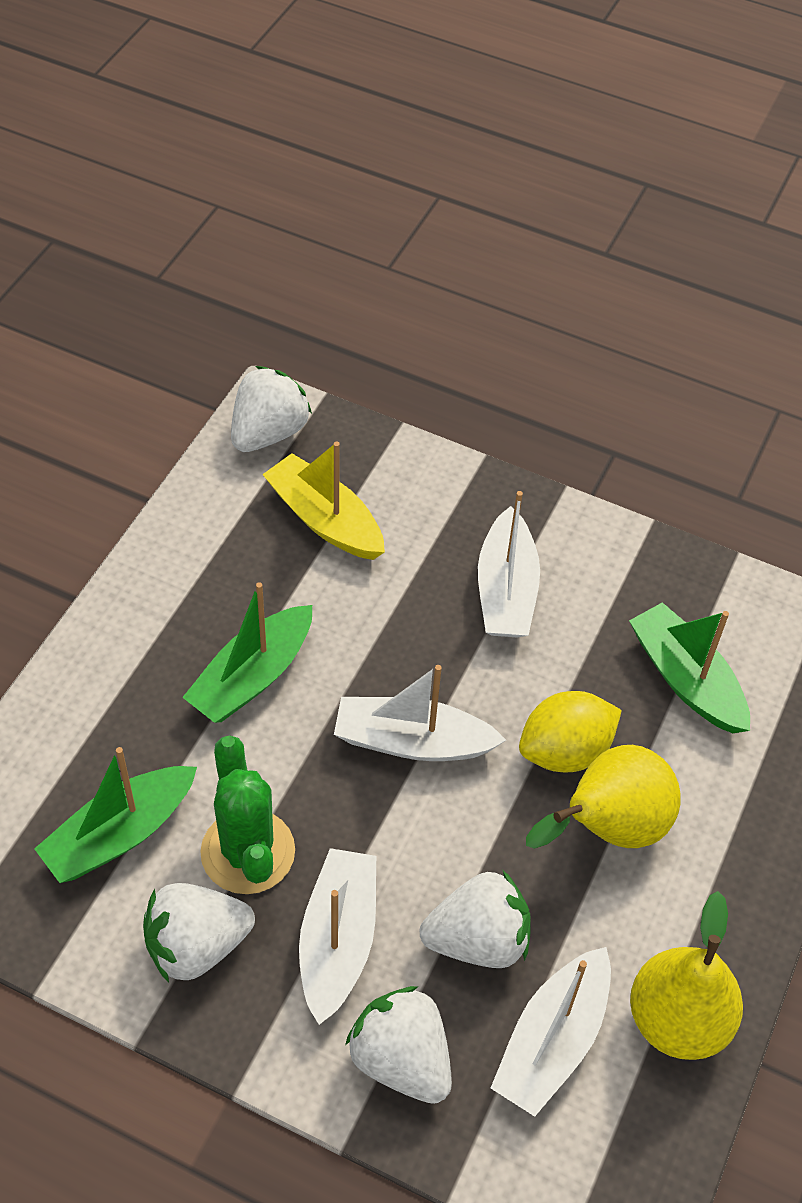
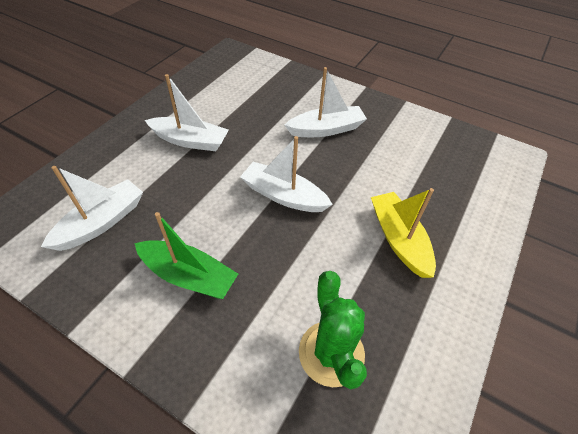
green boat: 3 -> 1
white strawberry: 4 -> 0
yellow lemon: 1 -> 0
yellow pear: 2 -> 0

